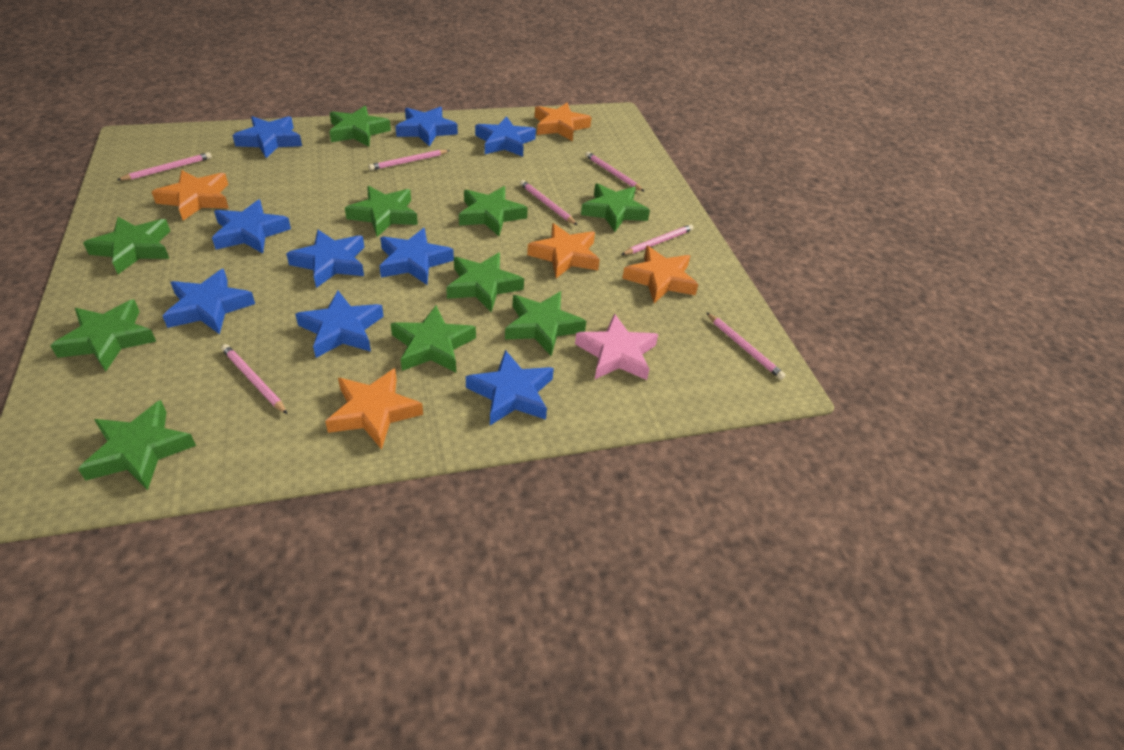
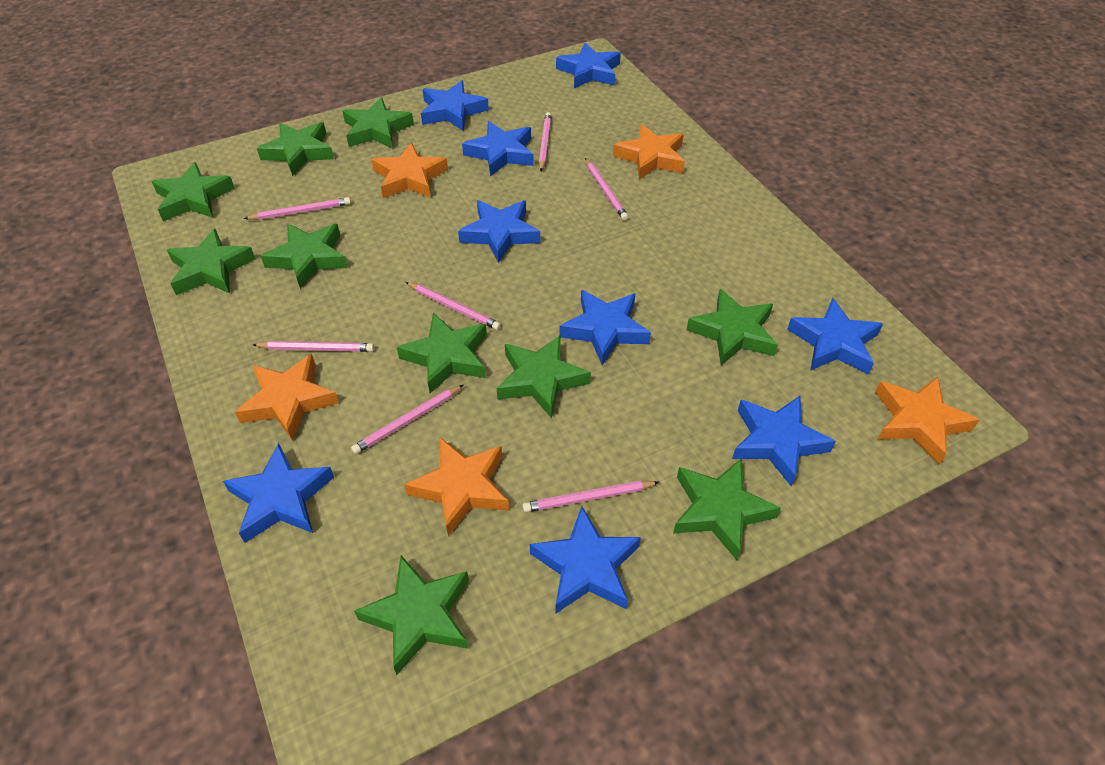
pink star: 1 -> 0

